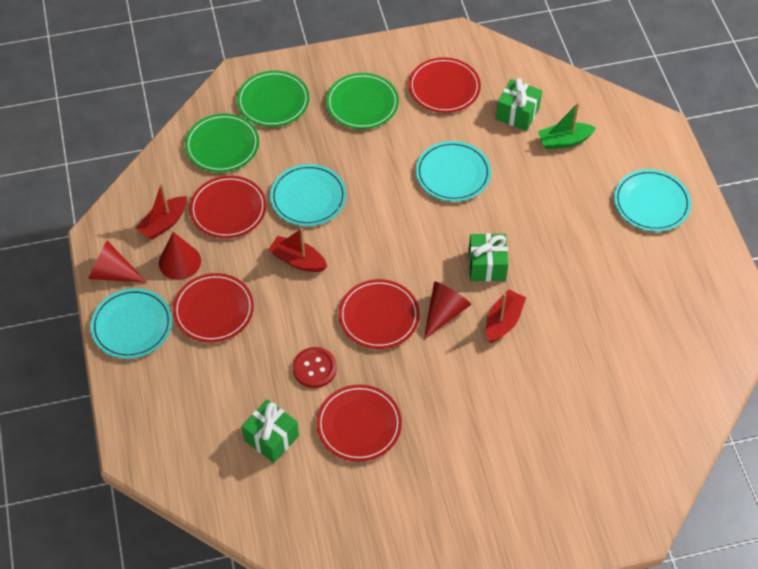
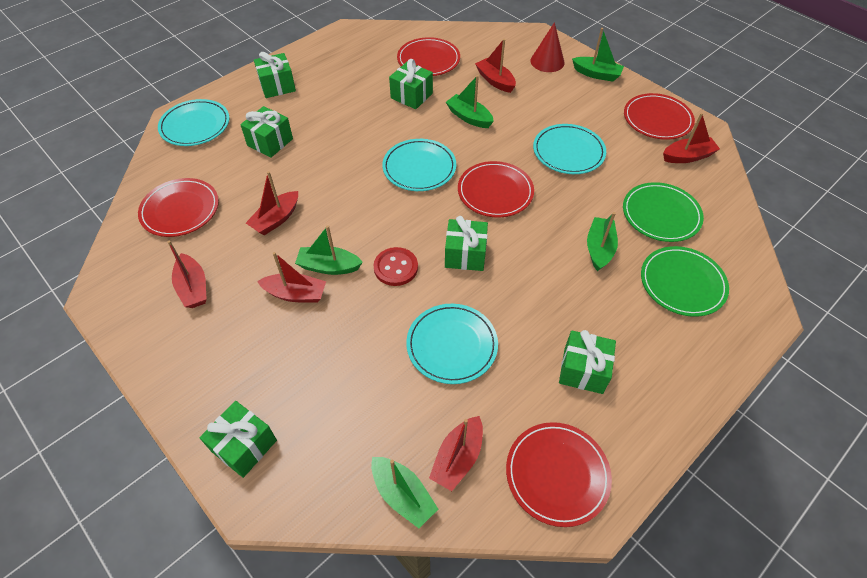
green boat: 1 -> 5
green gift: 3 -> 6
green plate: 3 -> 2
red boat: 3 -> 6
red cone: 3 -> 1

